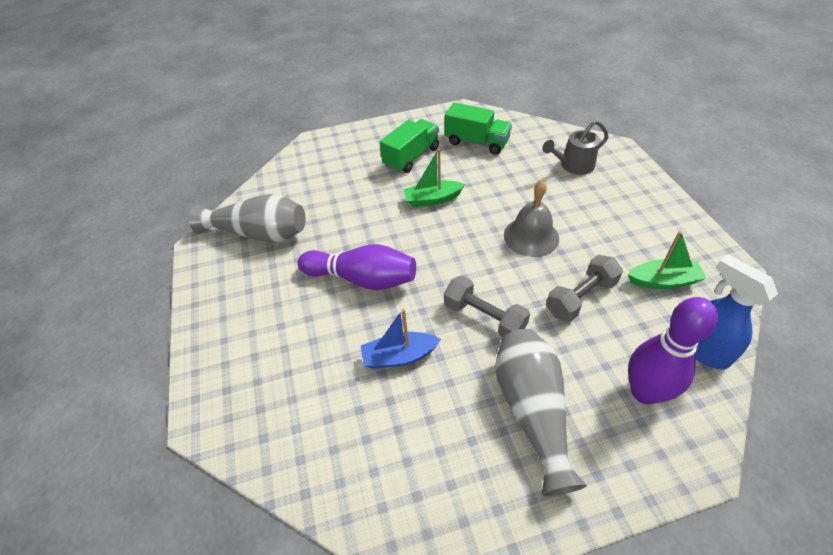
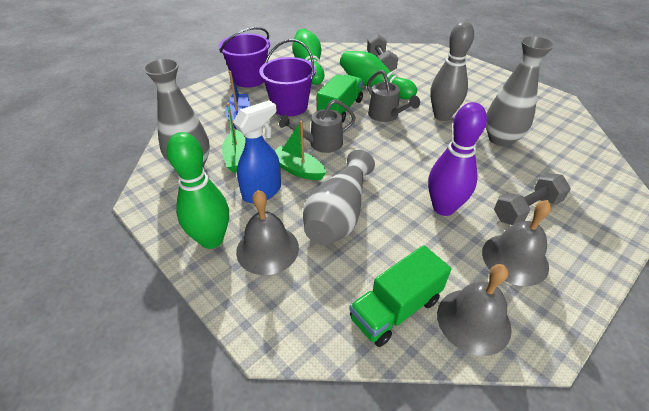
green bowling pin: 0 -> 3
grey bell: 1 -> 3
grey bowling pin: 0 -> 1
grey vase: 2 -> 3
grey watering can: 1 -> 2
purple bowling pin: 2 -> 1
purple bucket: 0 -> 2

